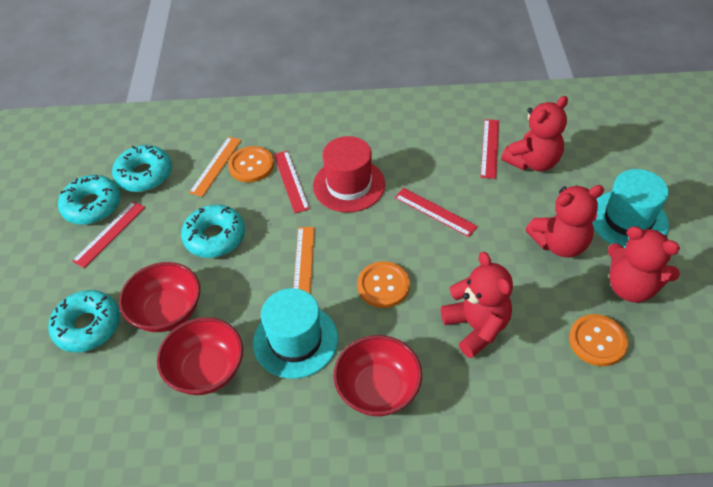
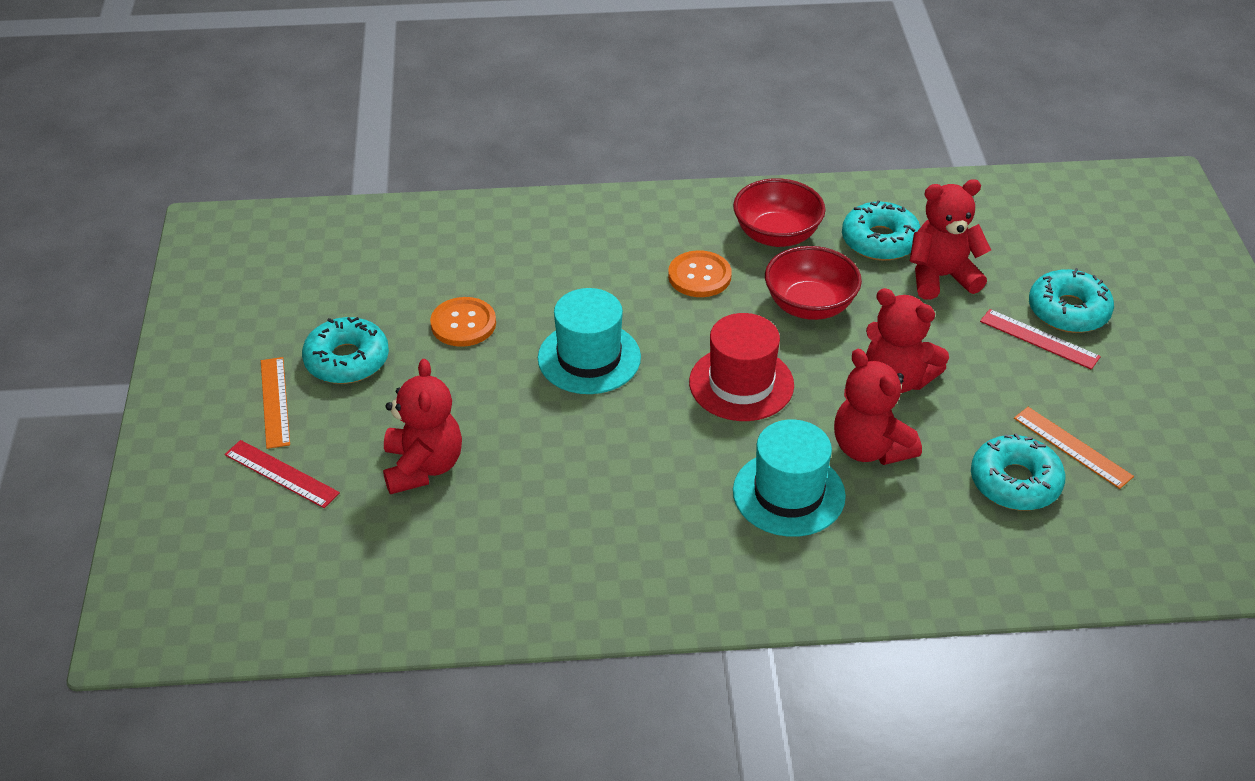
orange button: 3 -> 2
red bowl: 3 -> 2
red ruler: 4 -> 2

